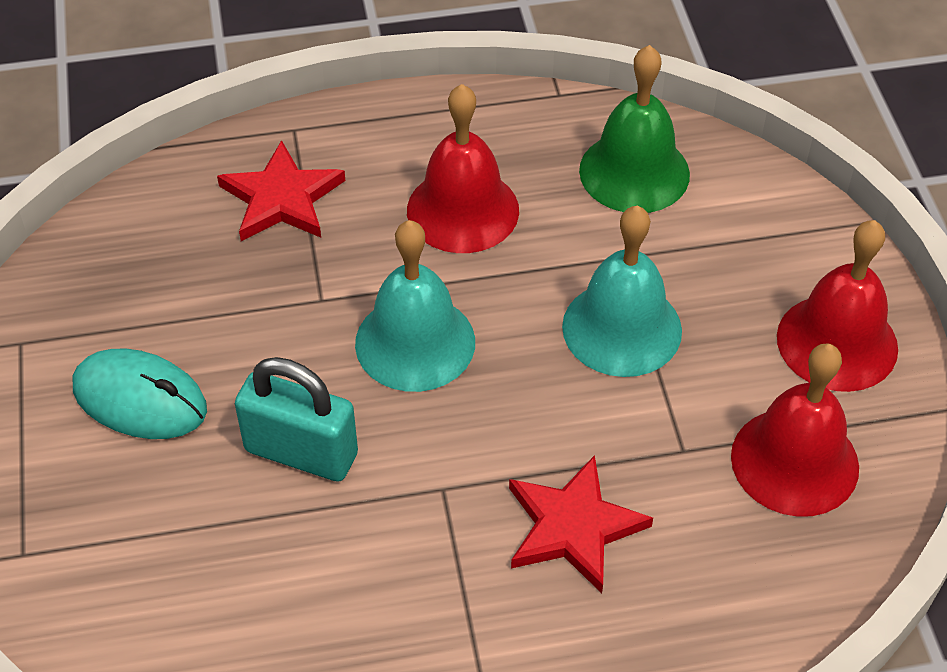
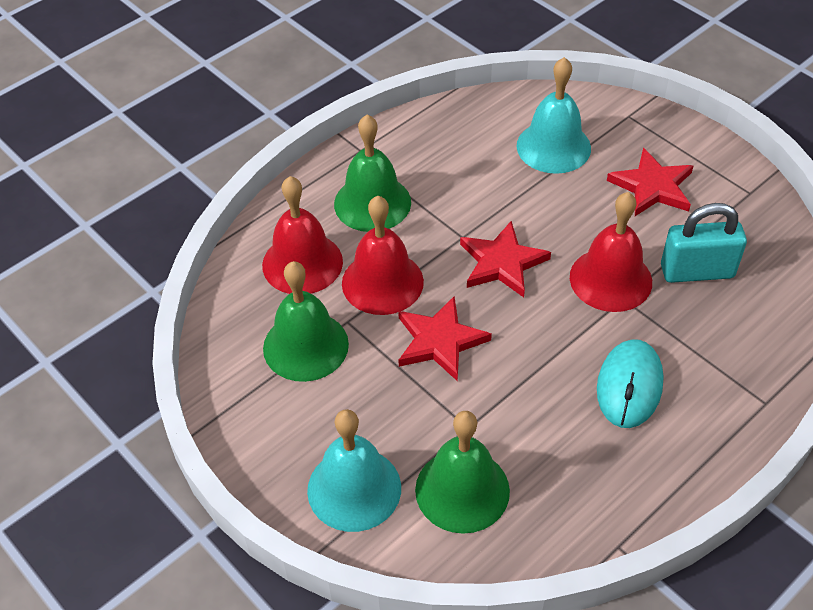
green bell: 1 -> 3
red star: 2 -> 3

